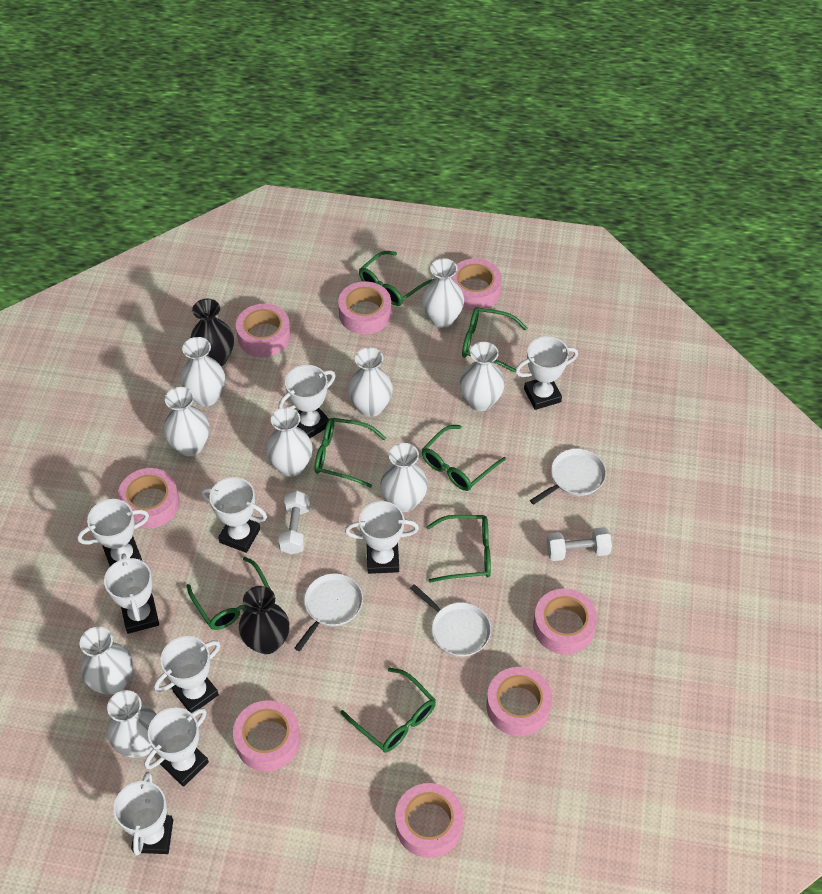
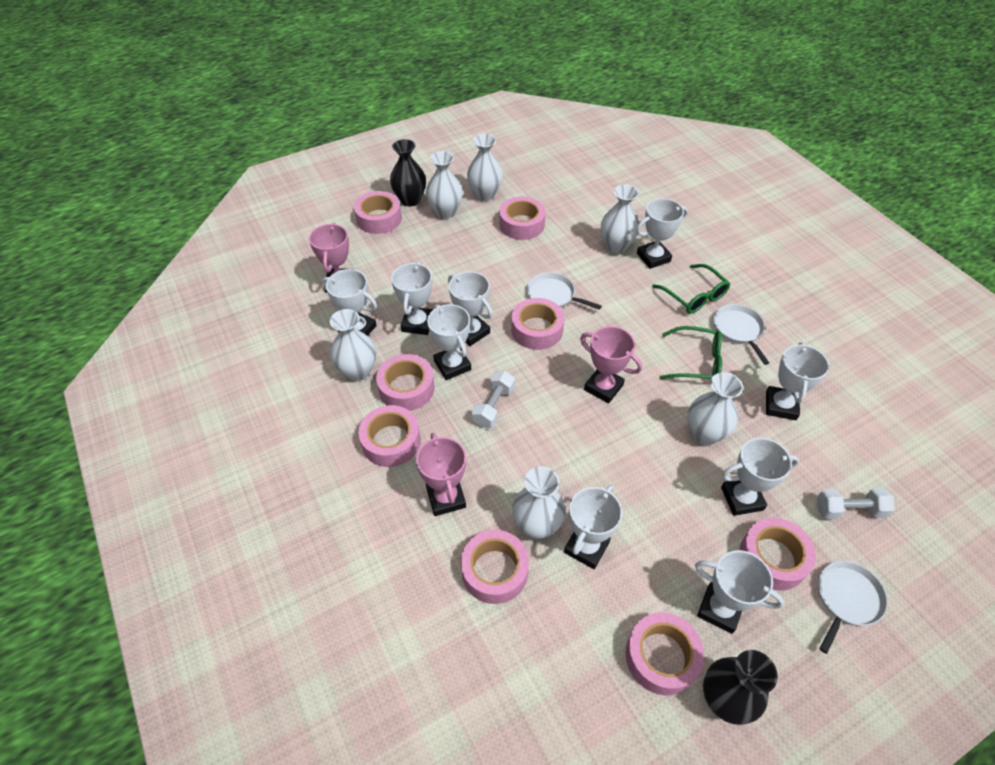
green glasses: 7 -> 2
pink trophy: 0 -> 3
white vase: 9 -> 6

